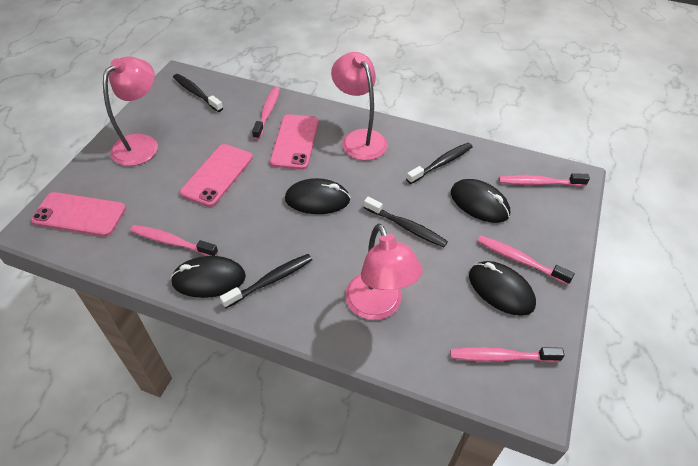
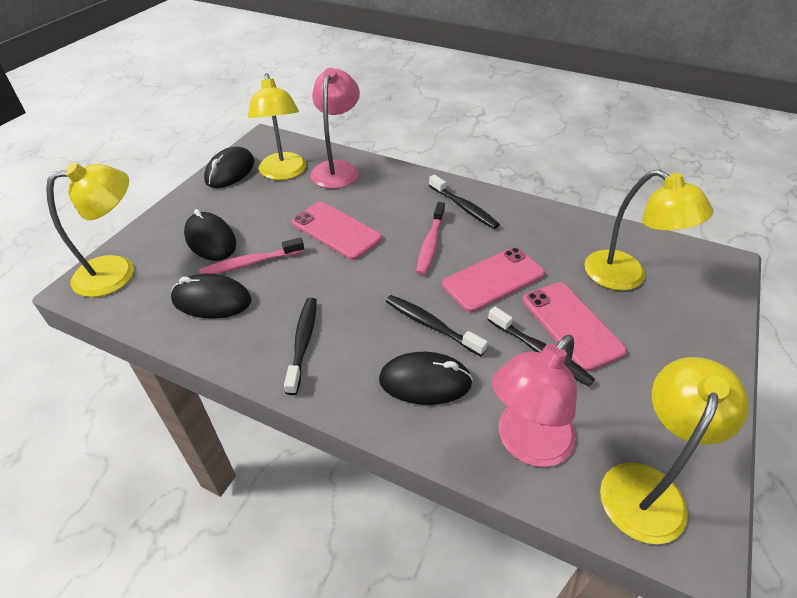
pink lamp: 3 -> 2
pink toothbrush: 5 -> 2
yellow lamp: 0 -> 4

